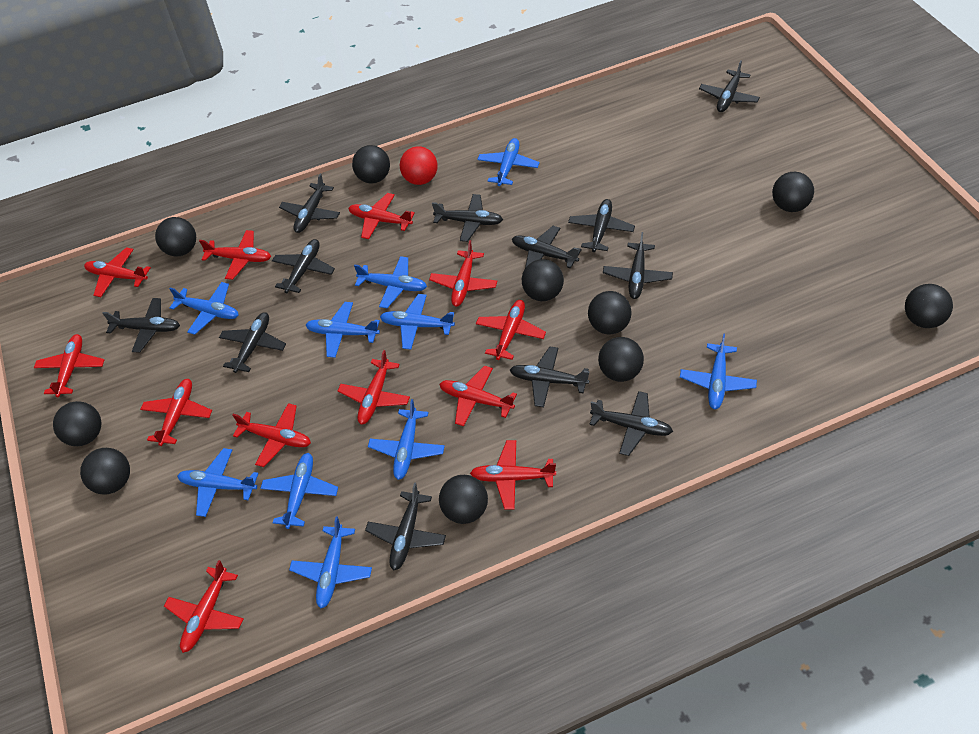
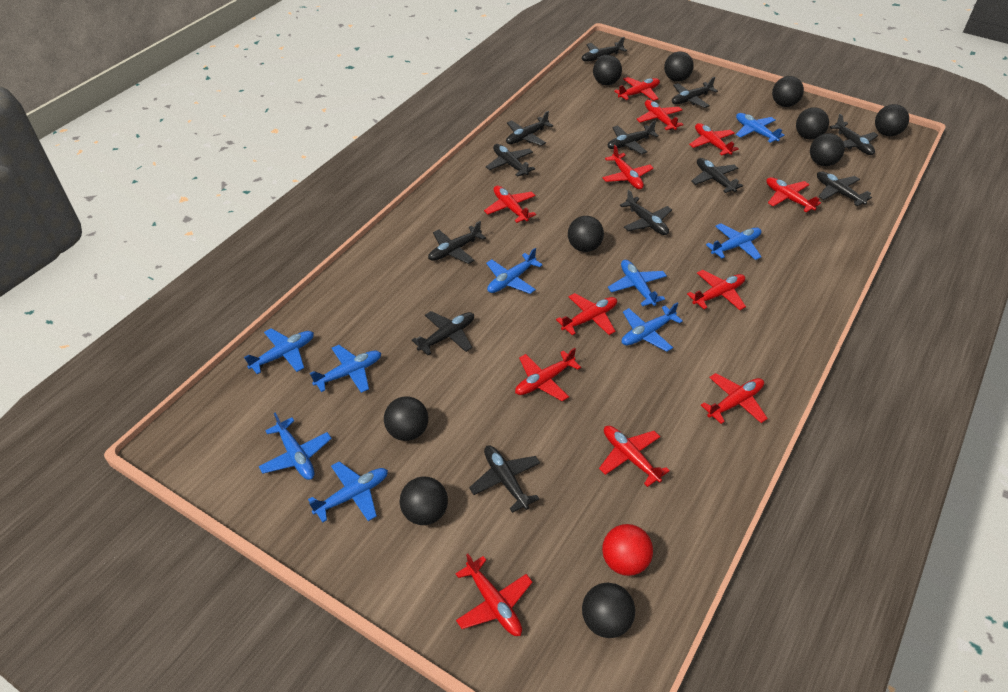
blue plane: 10 -> 9

